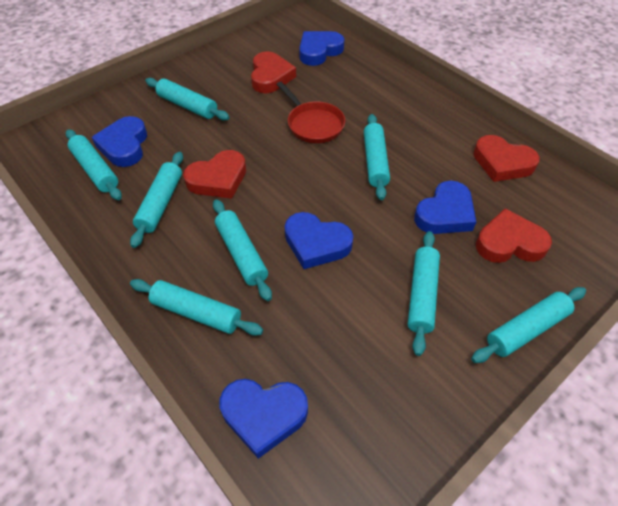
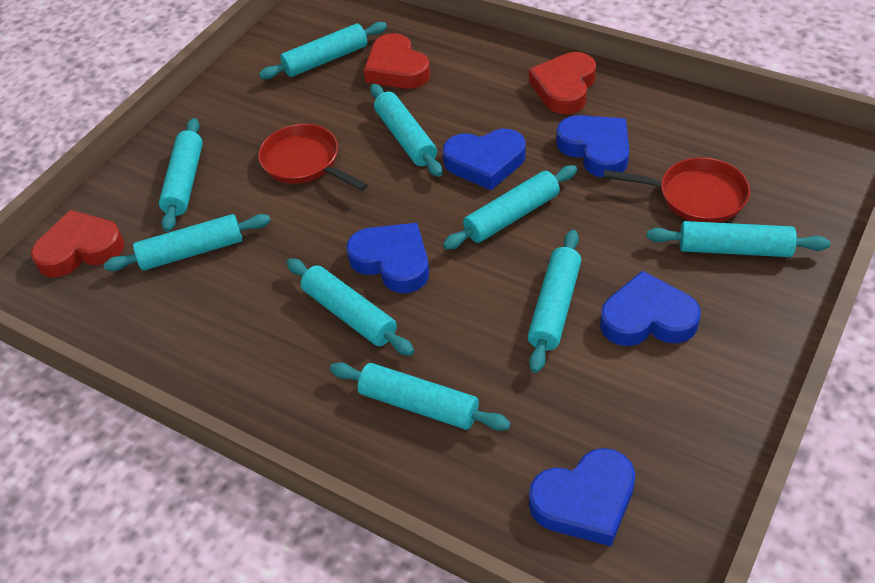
red heart: 4 -> 3
red pan: 1 -> 2
turquoise rolling pin: 8 -> 9

